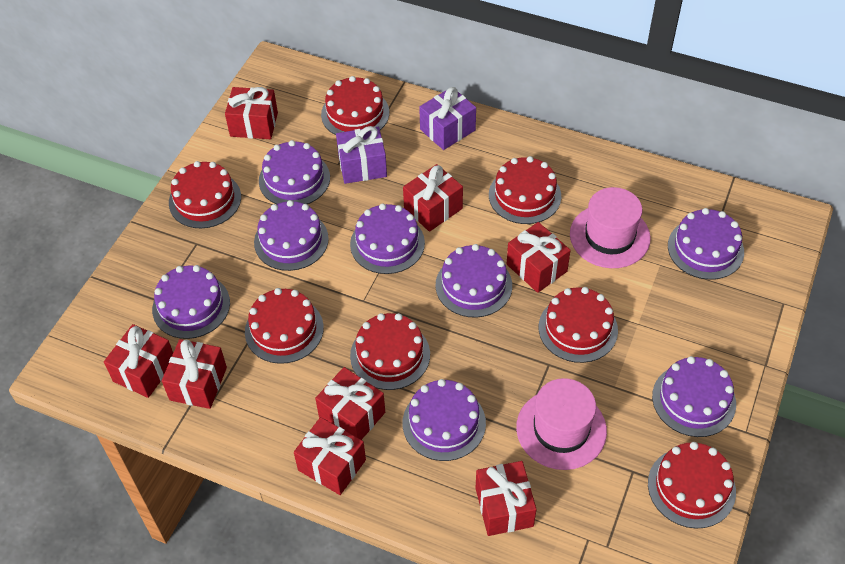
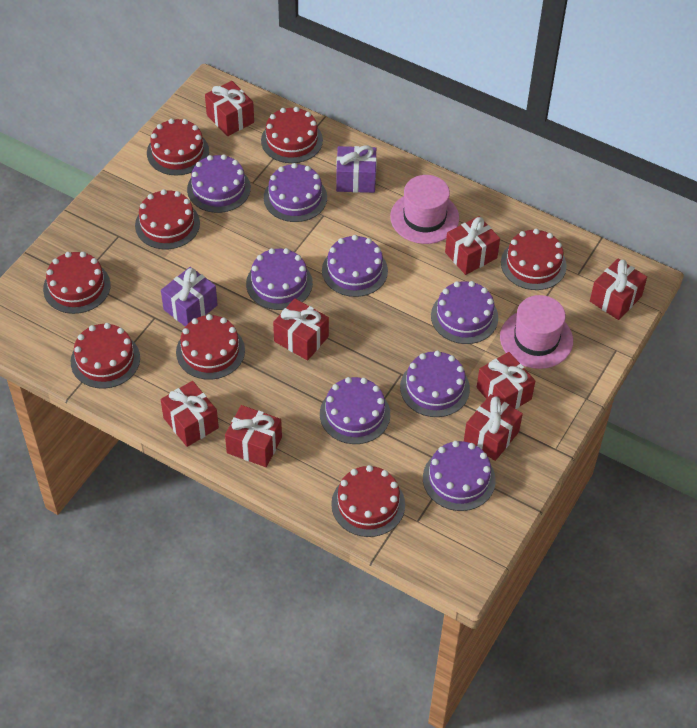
red cake: 7 -> 8

